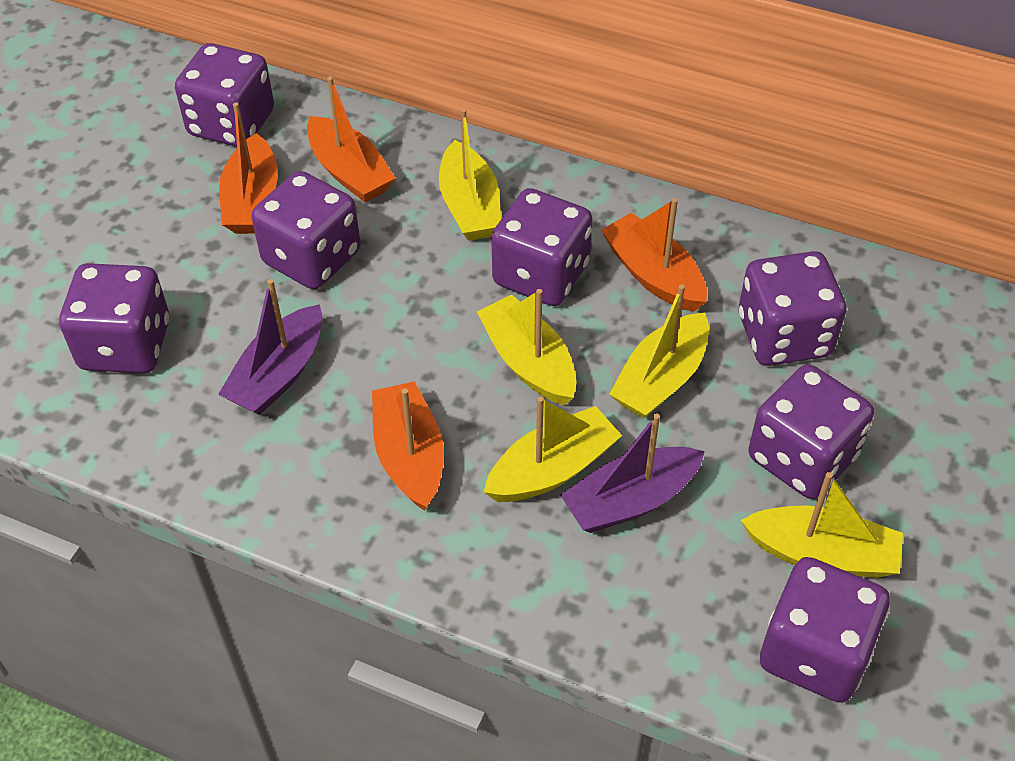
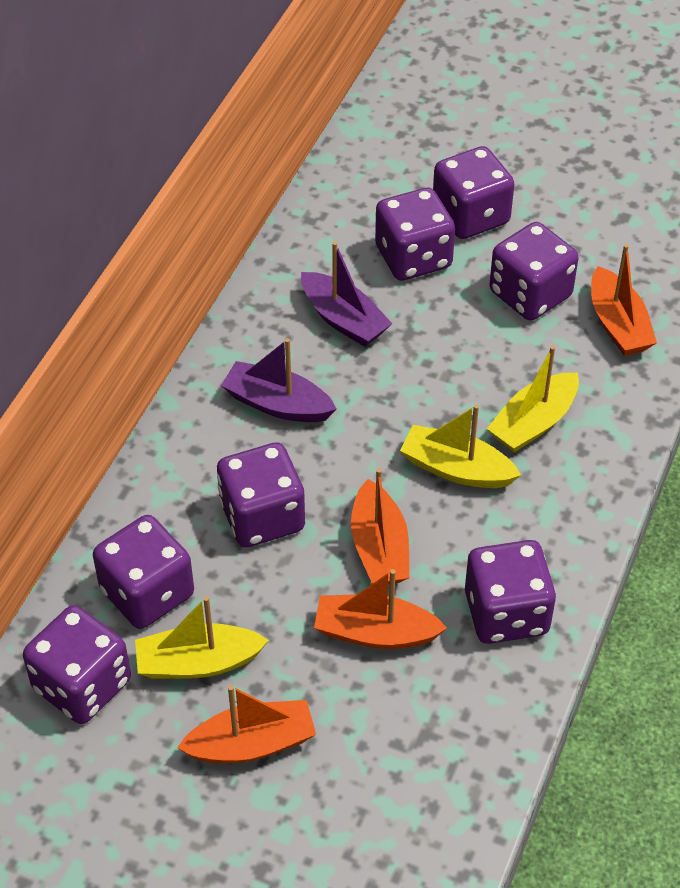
yellow boat: 5 -> 3

